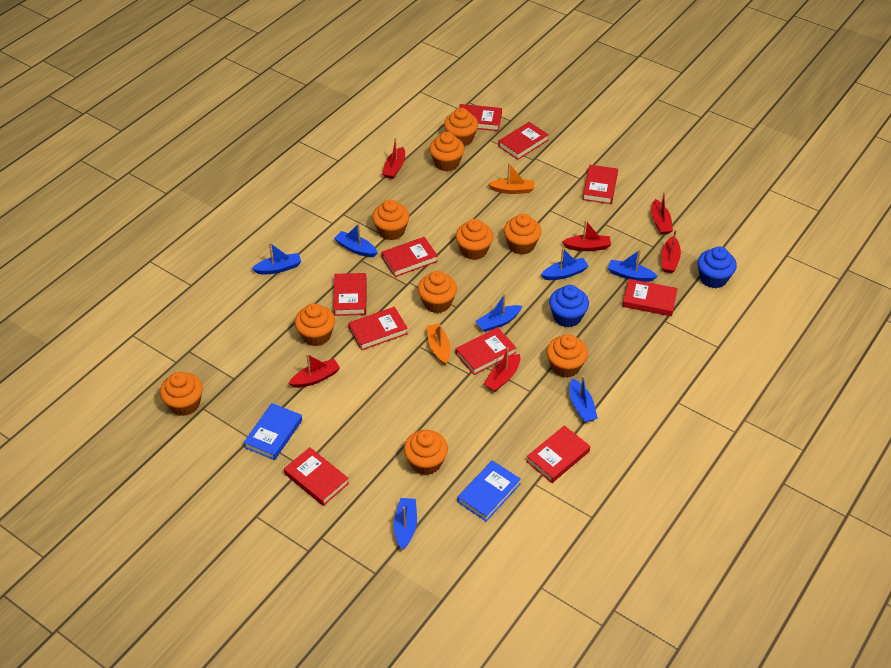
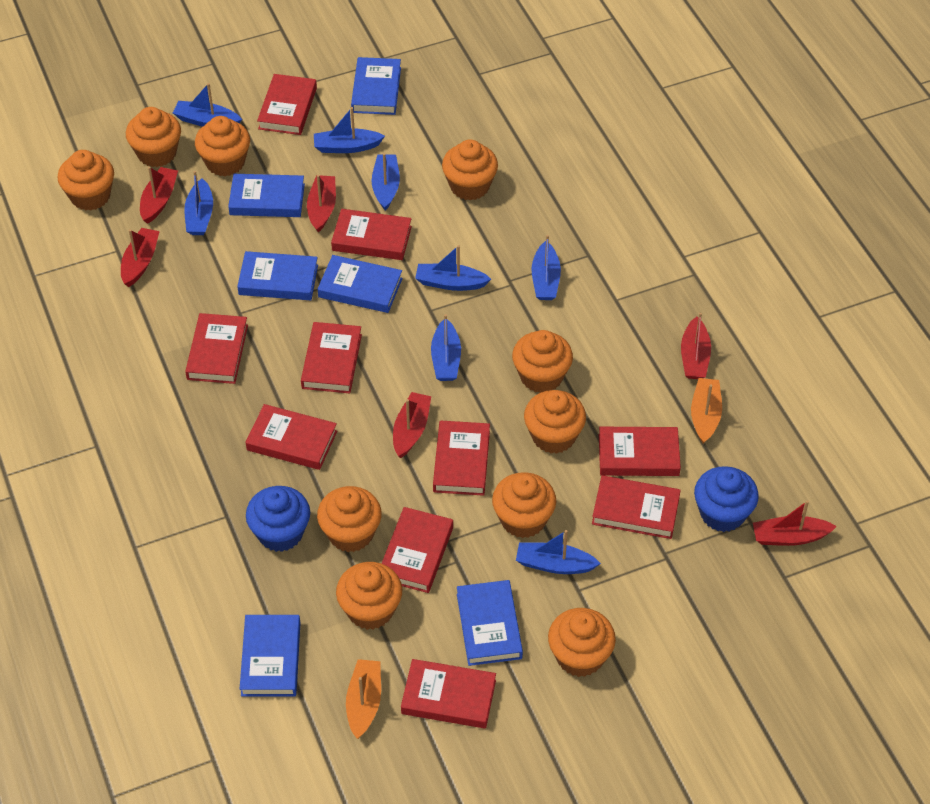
blue boat: 7 -> 8
blue book: 2 -> 6

